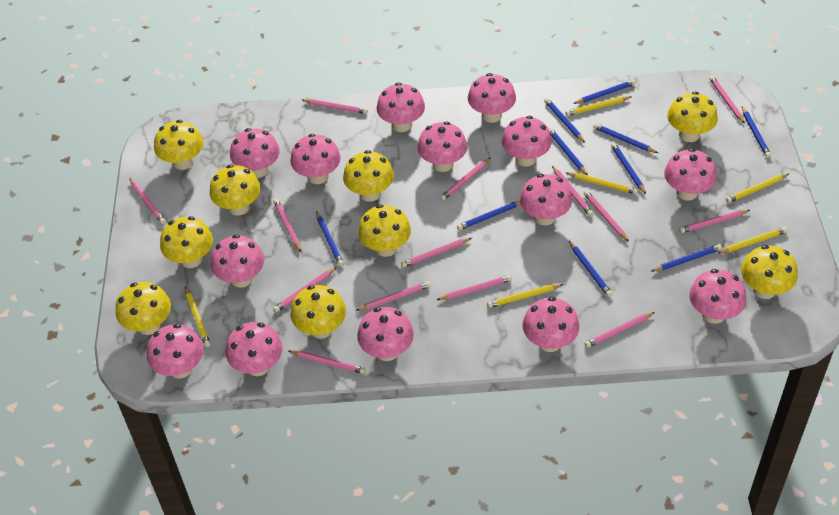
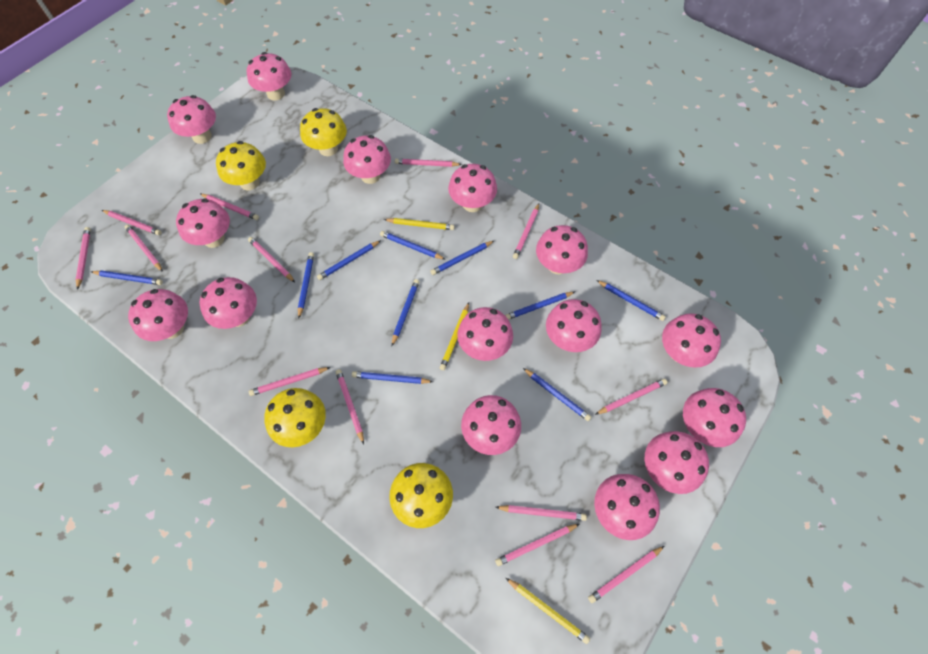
pink mushroom: 14 -> 15
pink pencil: 14 -> 13
yellow mushroom: 9 -> 4
yellow pencil: 6 -> 3

